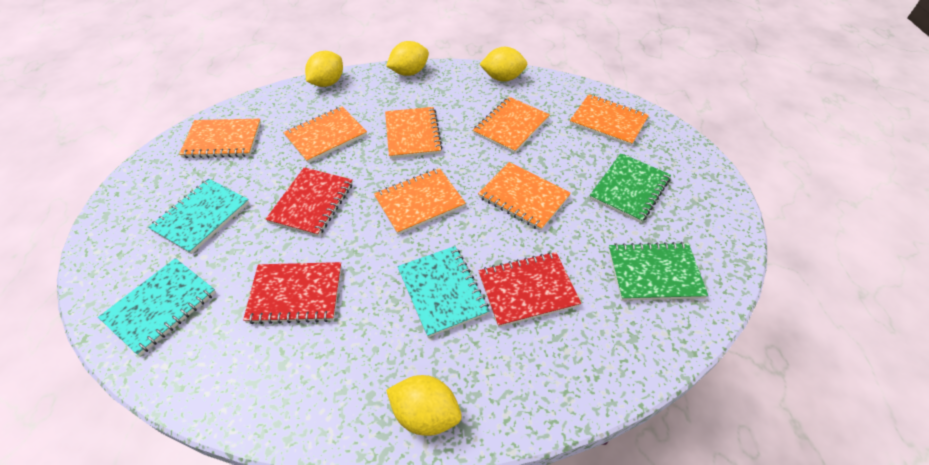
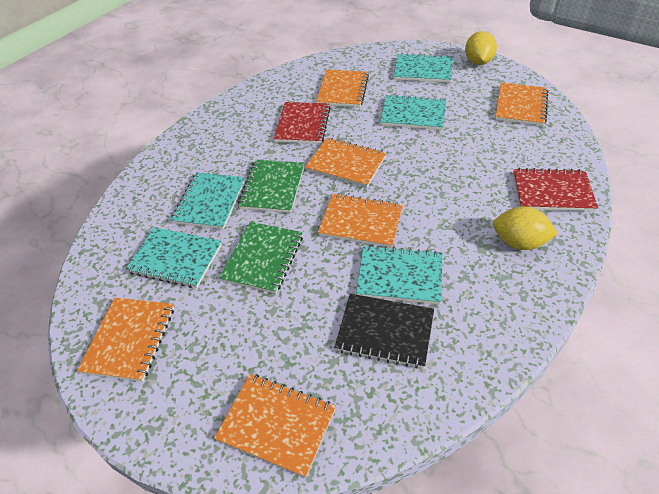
black notebook: 0 -> 1
orange notebook: 7 -> 6
red notebook: 3 -> 2
turquoise notebook: 3 -> 5
yellow lemon: 4 -> 2

